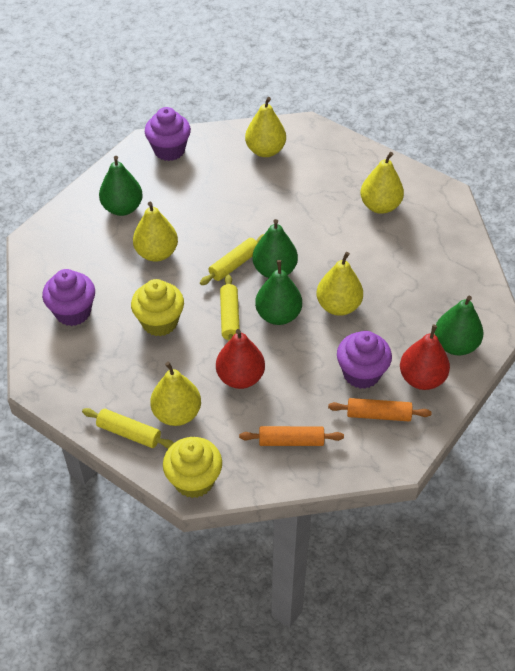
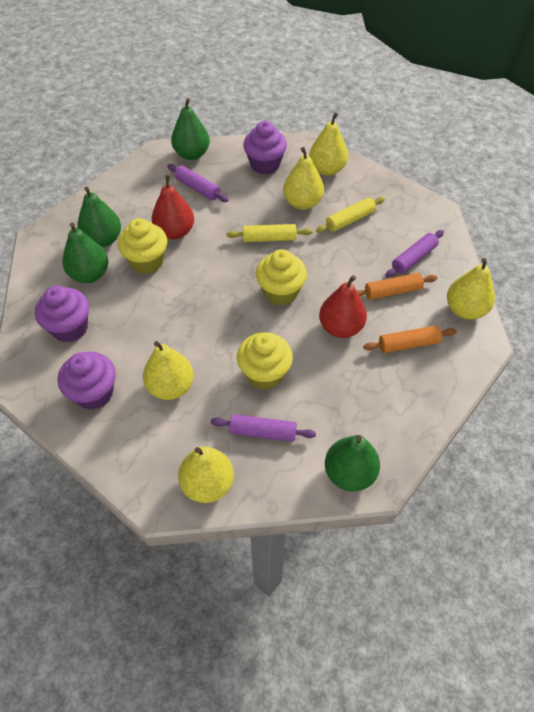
purple rolling pin: 0 -> 3
yellow cupcake: 2 -> 3
yellow rolling pin: 3 -> 2

